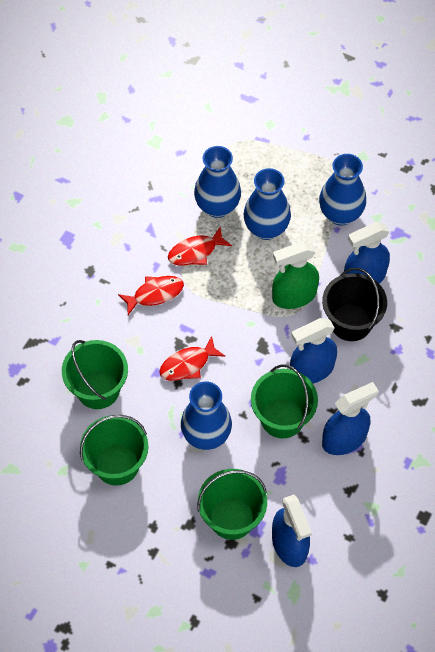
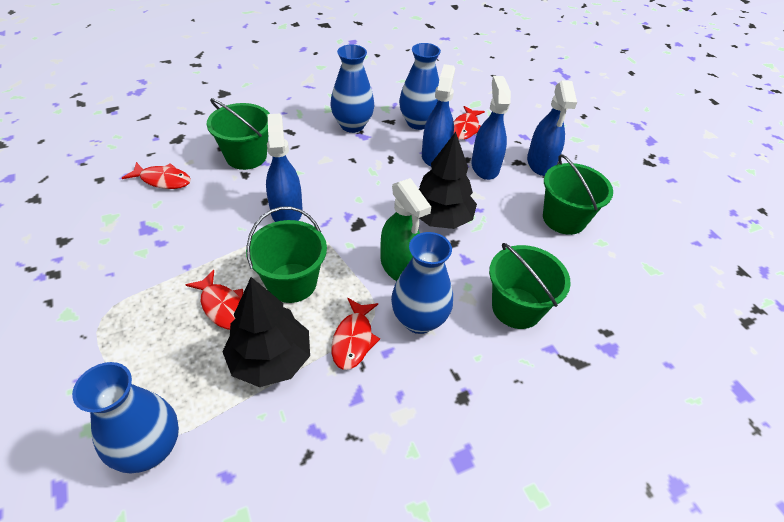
black bucket: 1 -> 0
black tree: 0 -> 2
red fish: 3 -> 4

